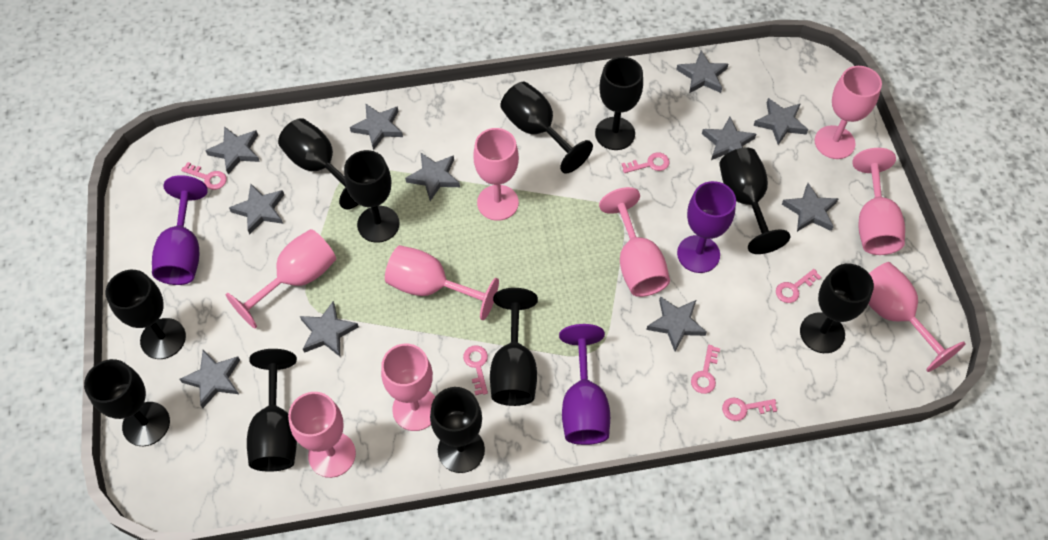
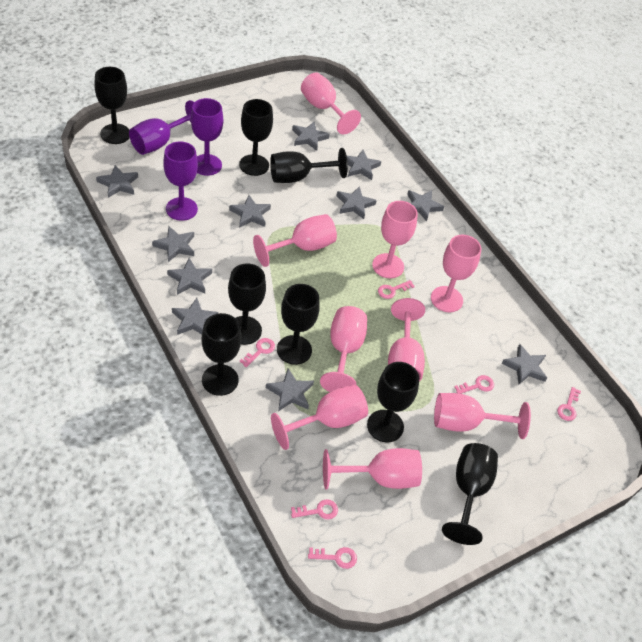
black goblet: 11 -> 8

